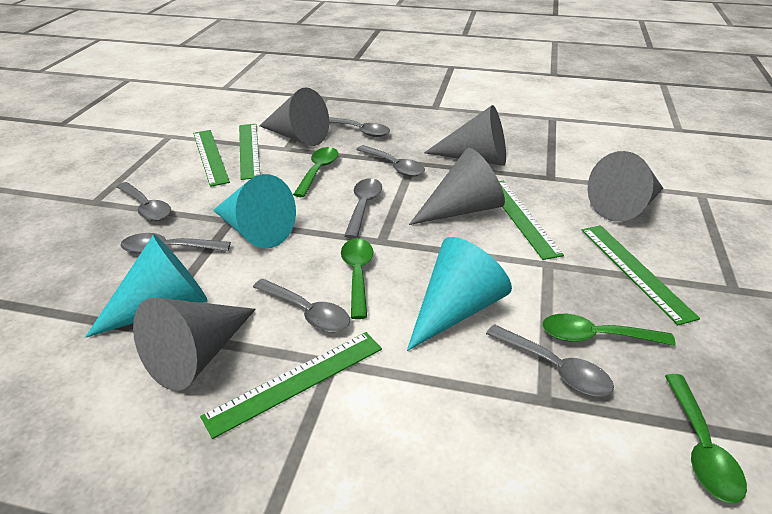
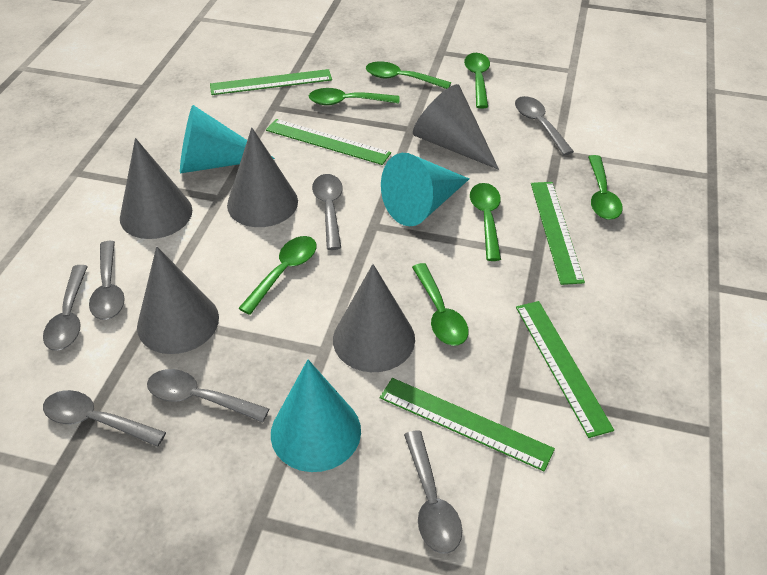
green spoon: 4 -> 7

